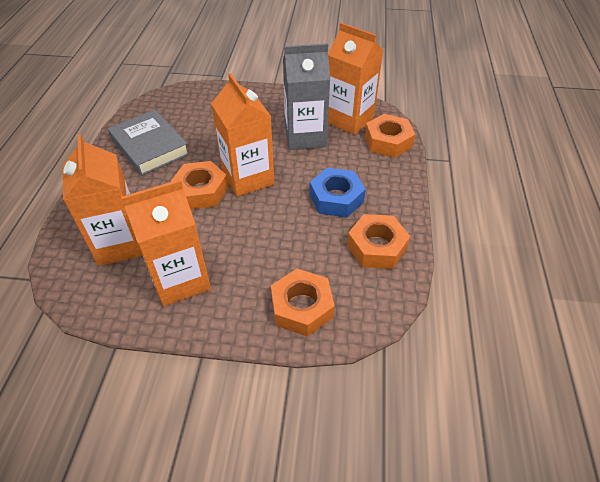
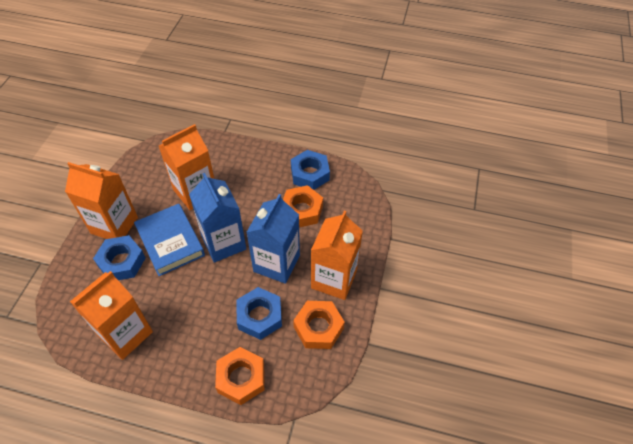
blue book: 0 -> 1
blue carton: 0 -> 2
blue nut: 1 -> 3
grey book: 1 -> 0
grey carton: 1 -> 0
orange nut: 4 -> 3

